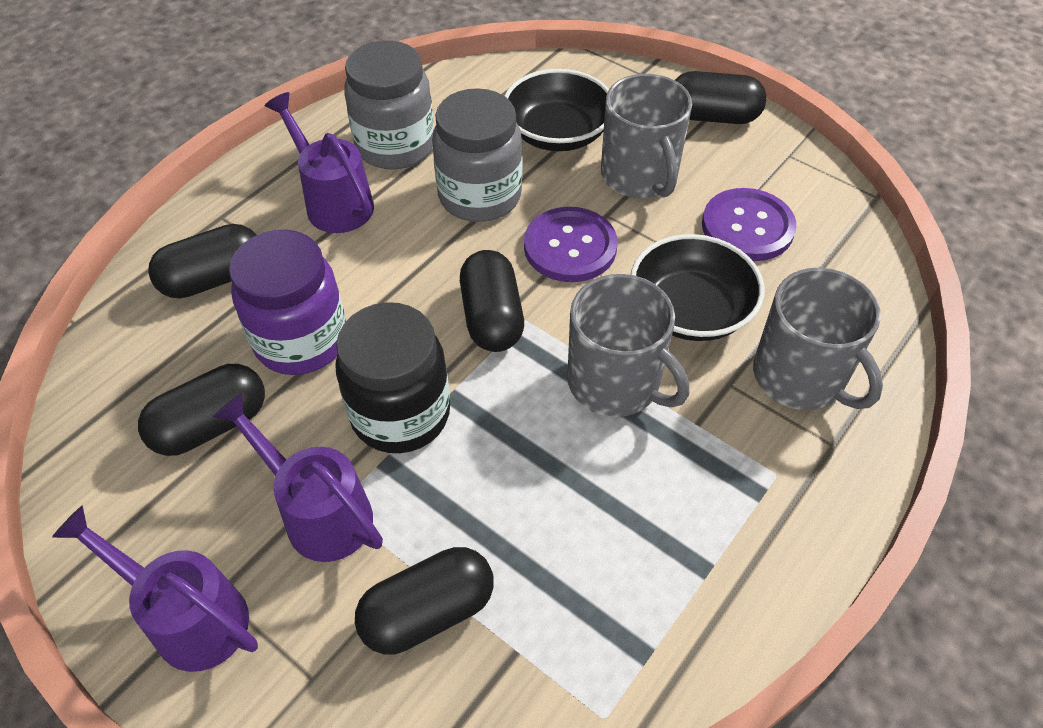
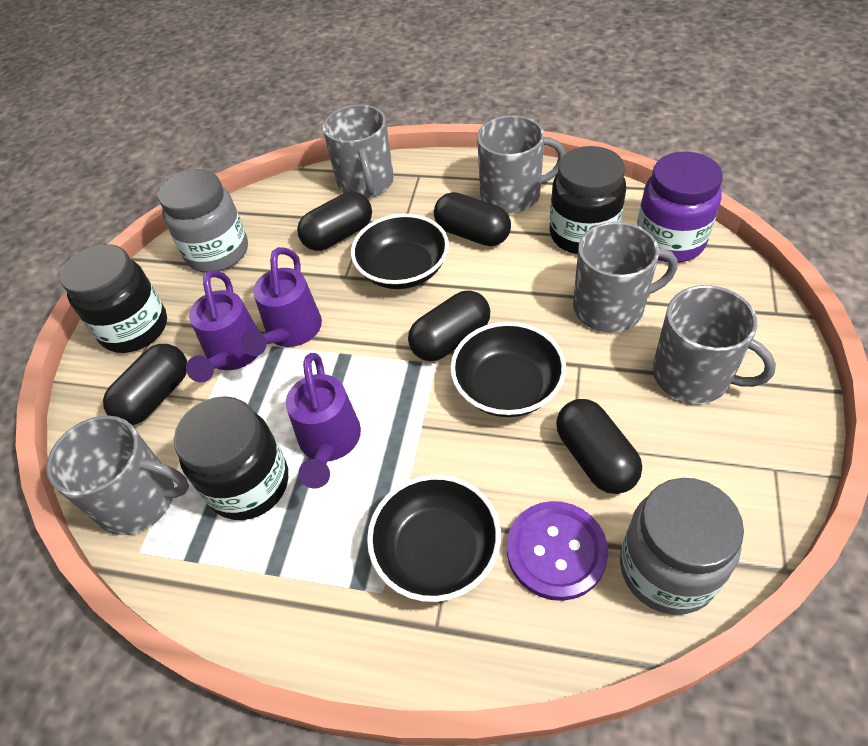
black bowl: 2 -> 3
black jar: 1 -> 3
grey mug: 3 -> 5
purple button: 2 -> 1

